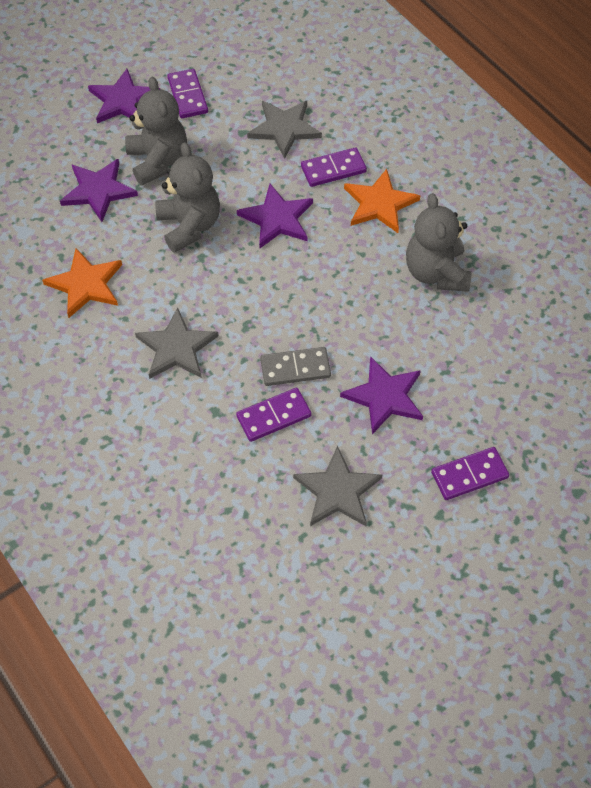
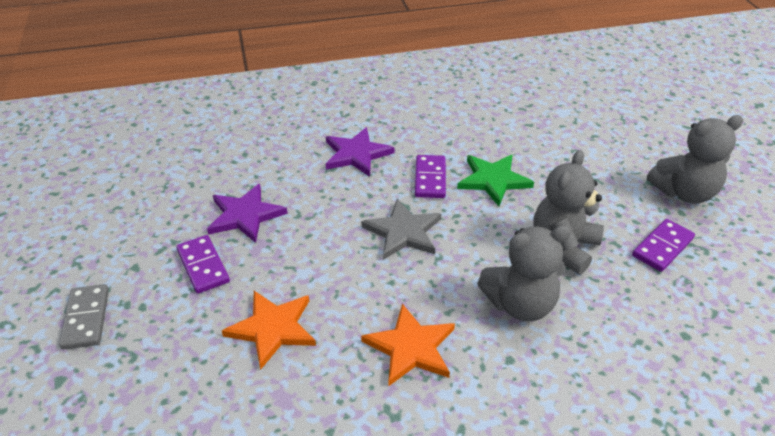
green star: 0 -> 1
grey star: 3 -> 1
purple domino: 4 -> 3
purple star: 4 -> 2

